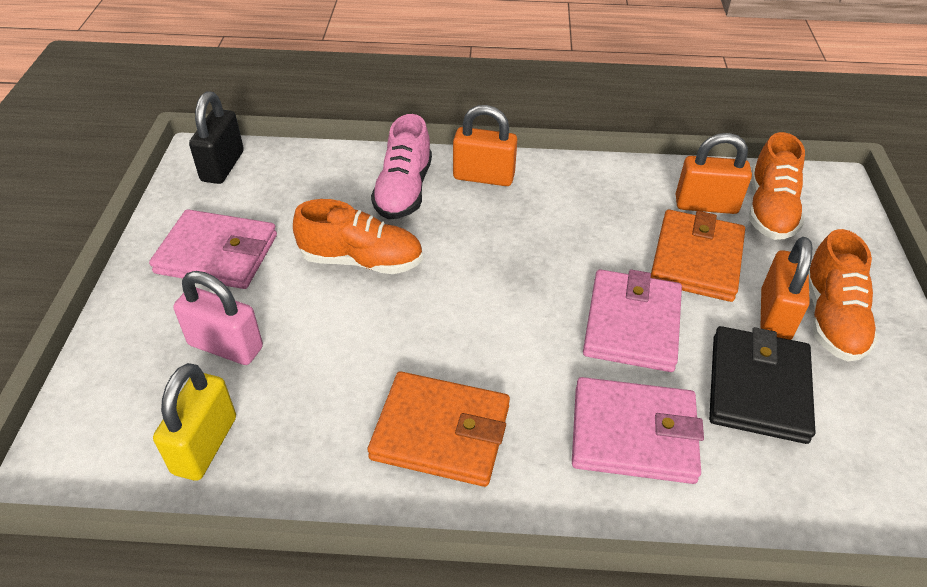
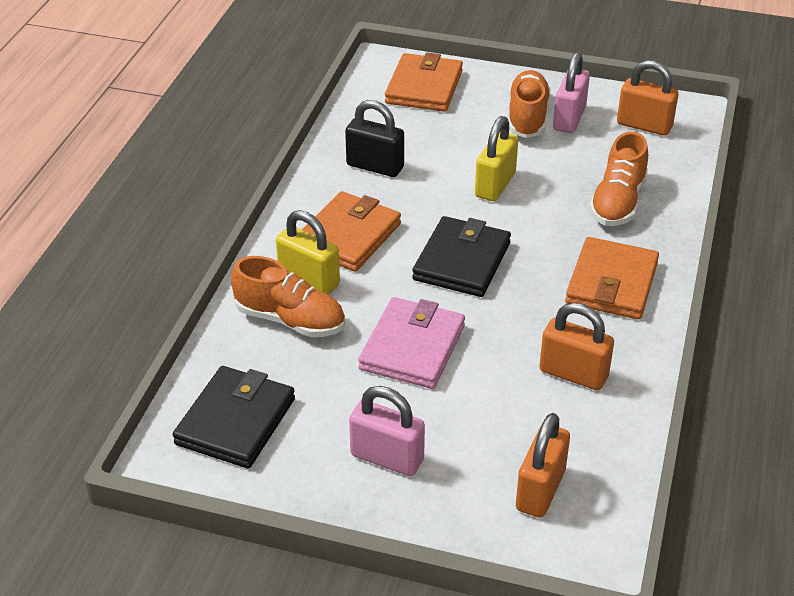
black wallet: 1 -> 2
orange wallet: 2 -> 3
pink padlock: 1 -> 2
pink shoe: 1 -> 0
pink wallet: 3 -> 1
yellow padlock: 1 -> 2

